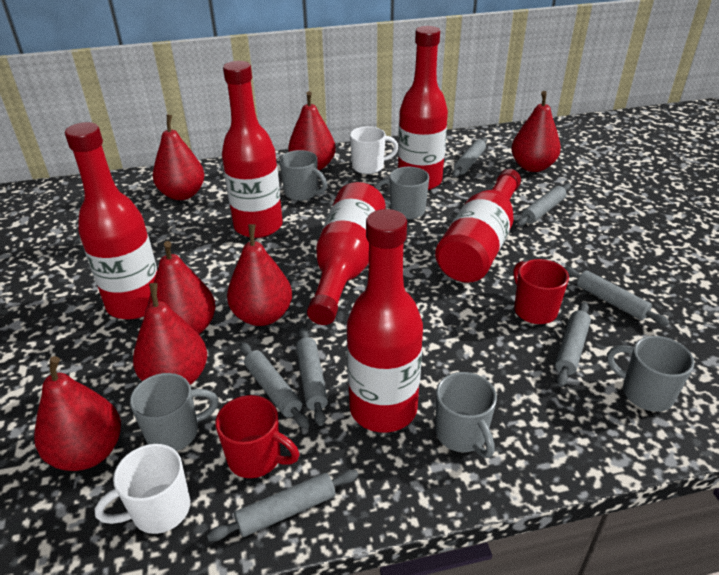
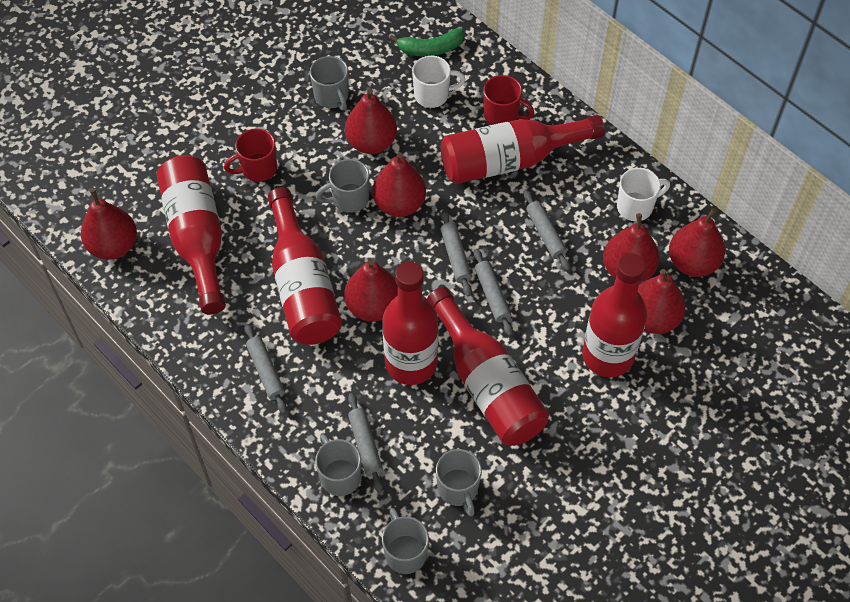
green banana: 0 -> 1
grey rolling pin: 7 -> 5

